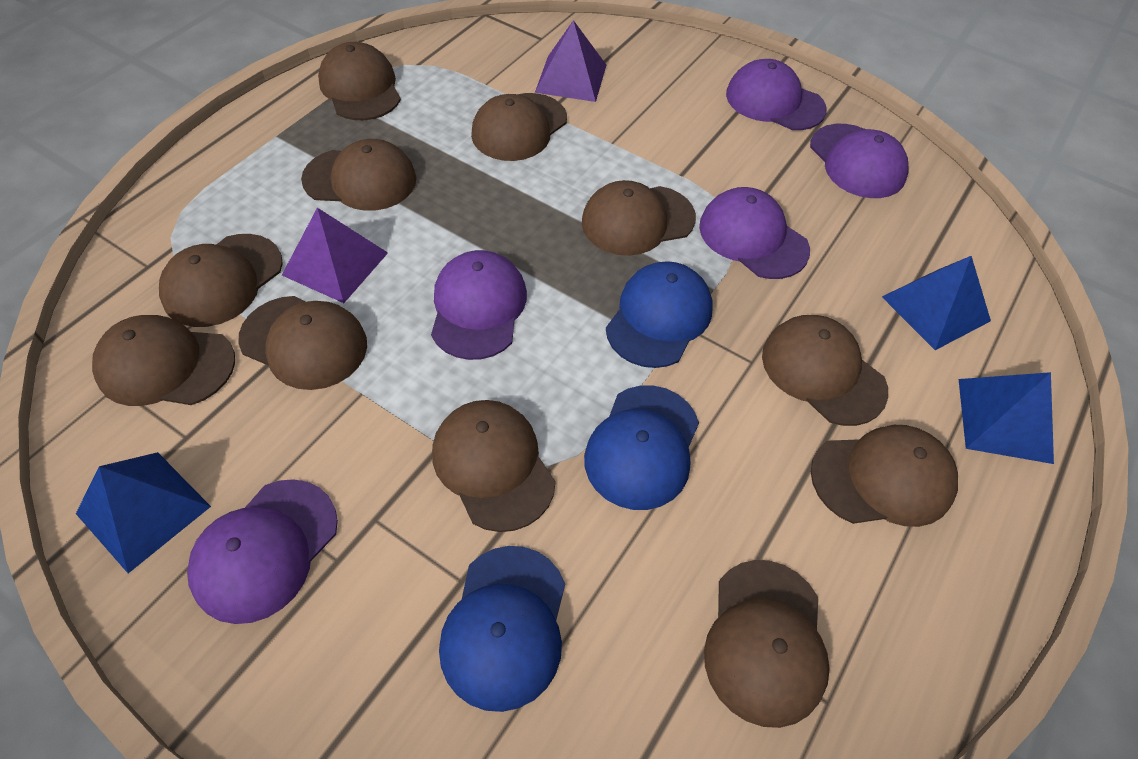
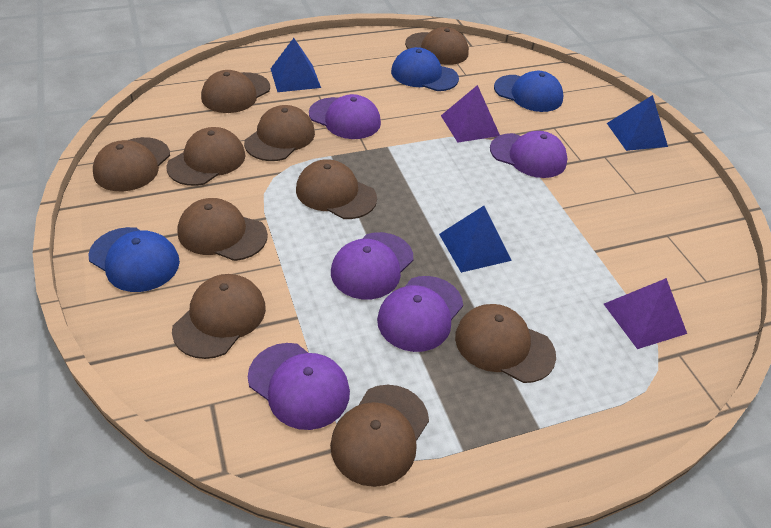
brown cap: 11 -> 10

